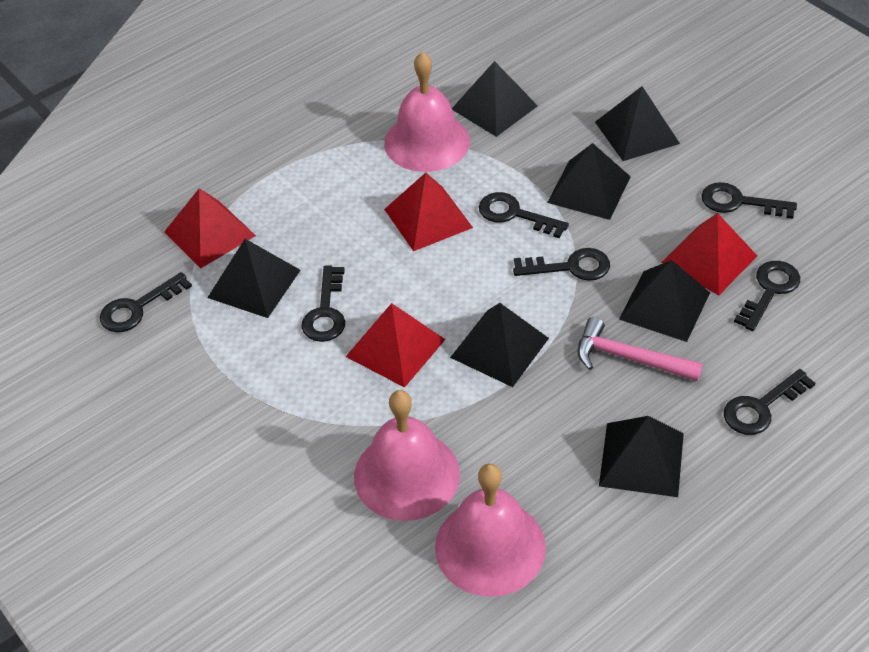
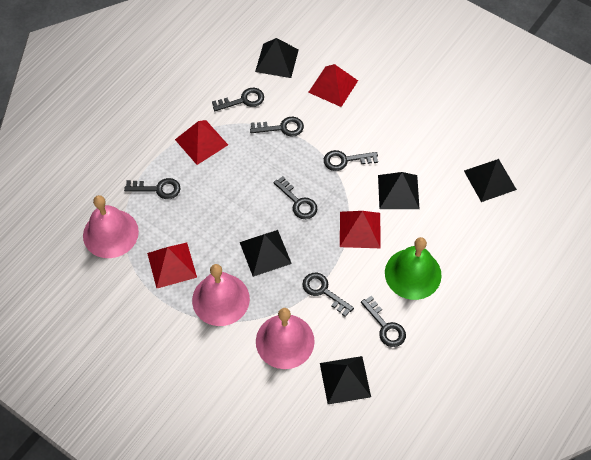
black pyramid: 7 -> 5
green bell: 0 -> 1
pink hammer: 1 -> 0

